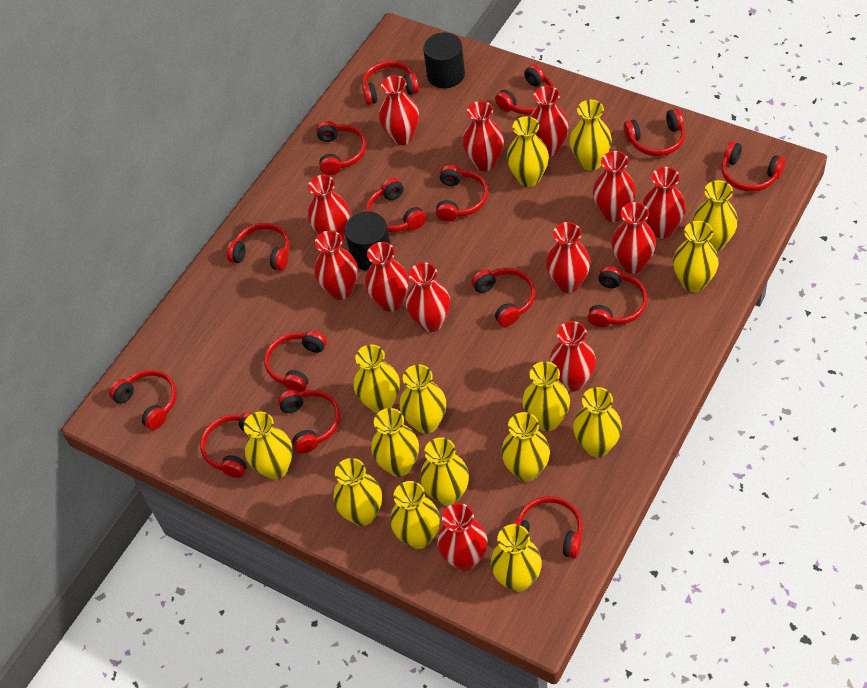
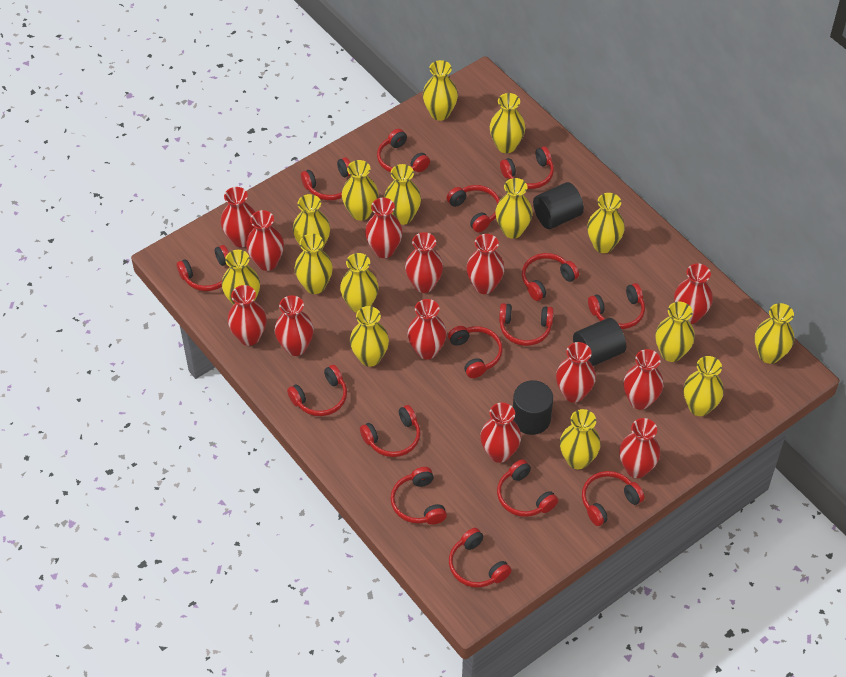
black cylinder: 2 -> 3

